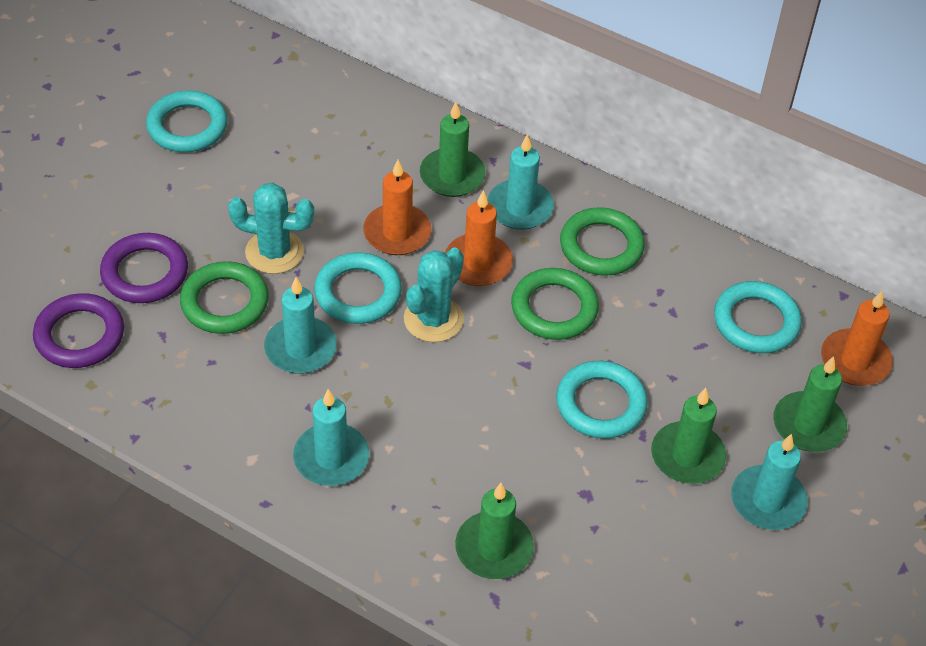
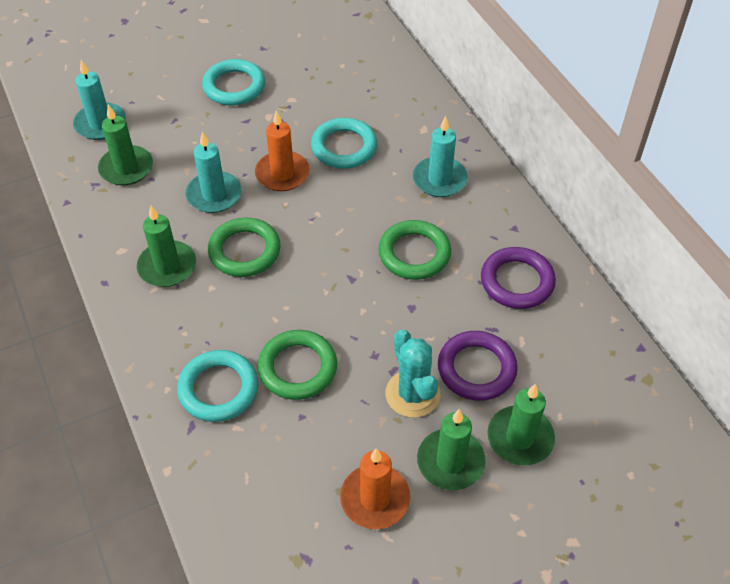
orange candle: 3 -> 2
turquoise cactus: 2 -> 1
turquoise candle: 4 -> 3
turquoise ring: 4 -> 3

